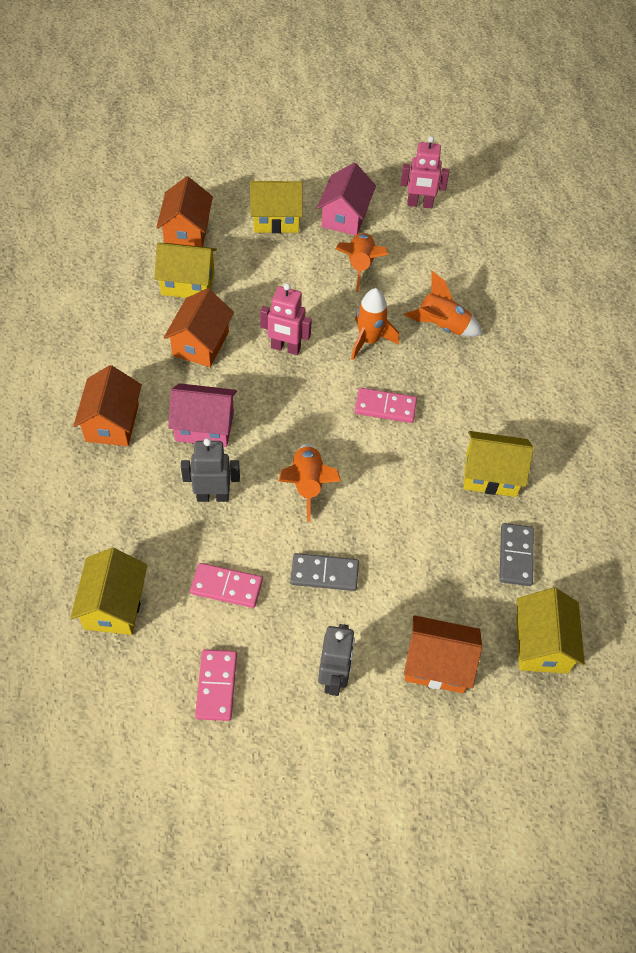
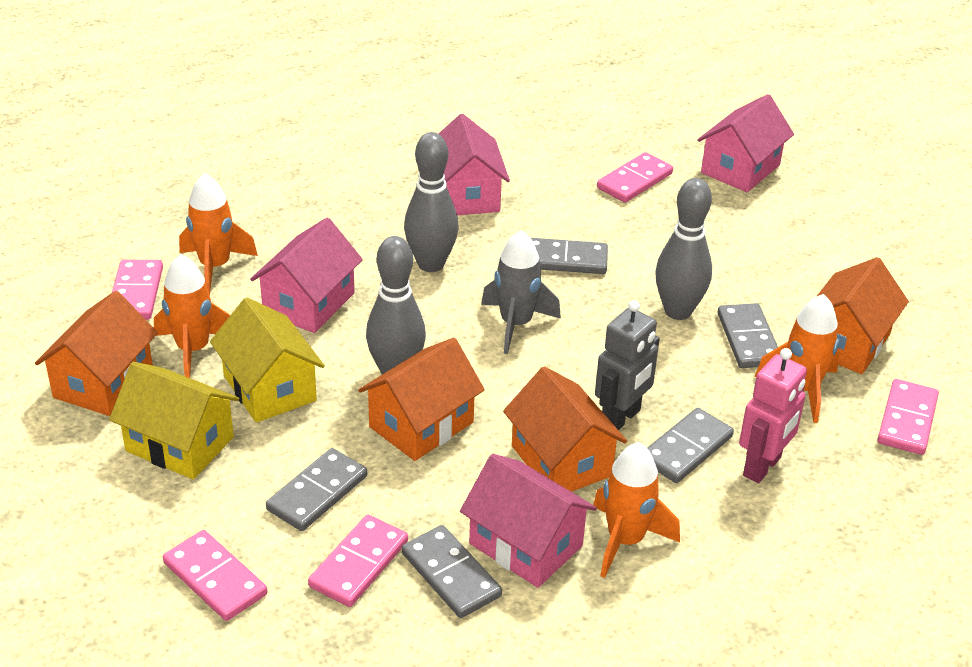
grey bowling pin: 0 -> 3
grey domino: 2 -> 5
grey robot: 2 -> 1
grey rocket: 0 -> 1
pink domino: 3 -> 5
pink house: 2 -> 4
pink robot: 2 -> 1
yellow house: 5 -> 2

